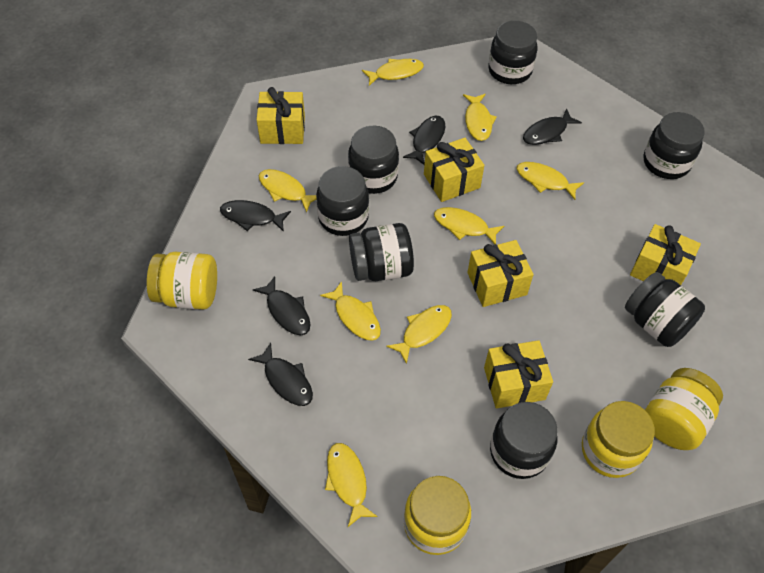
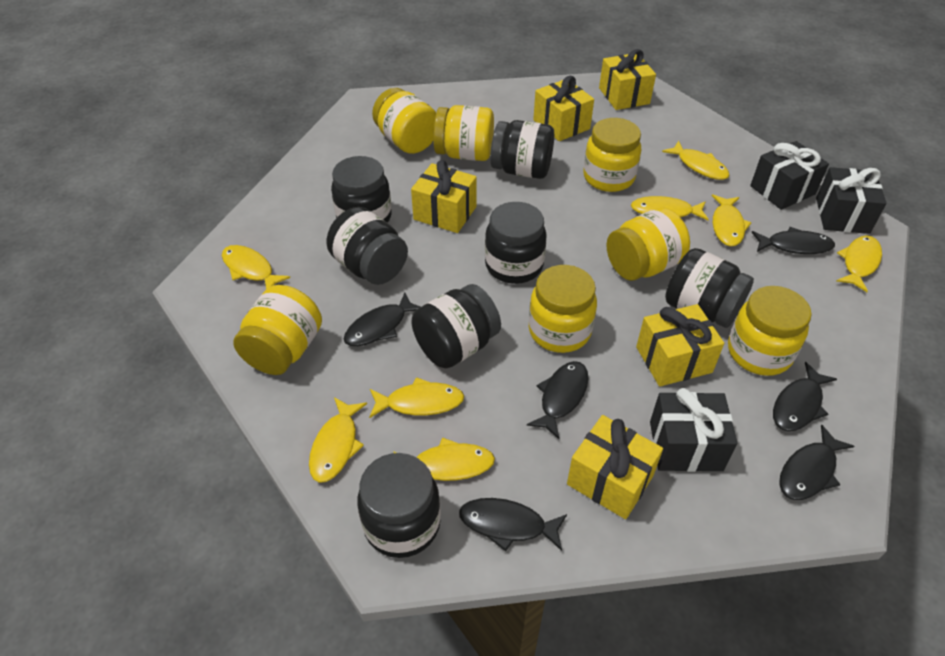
black fish: 5 -> 6
black gift: 0 -> 3
yellow jar: 4 -> 7

